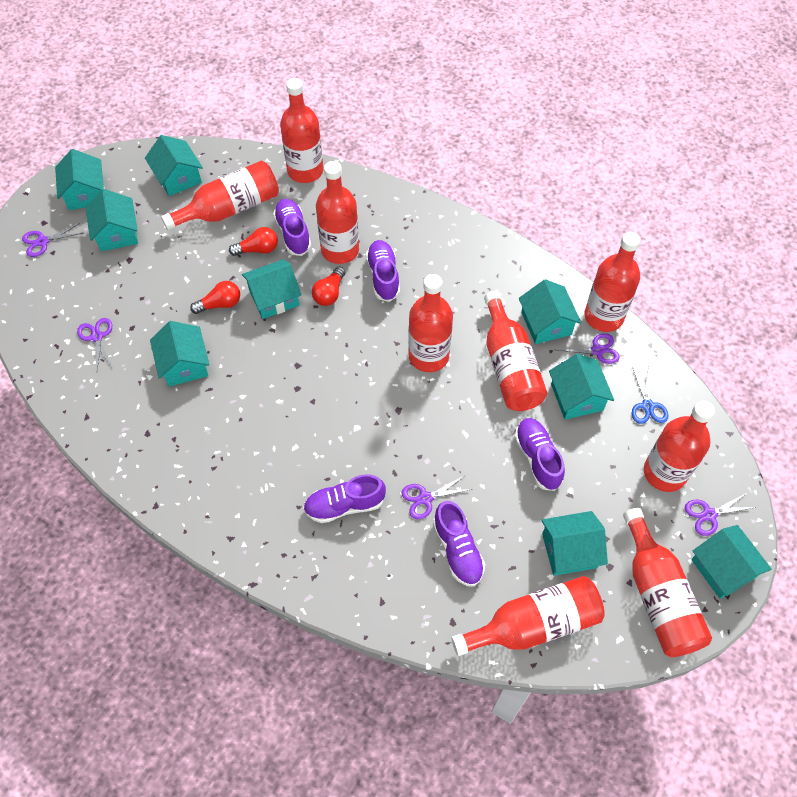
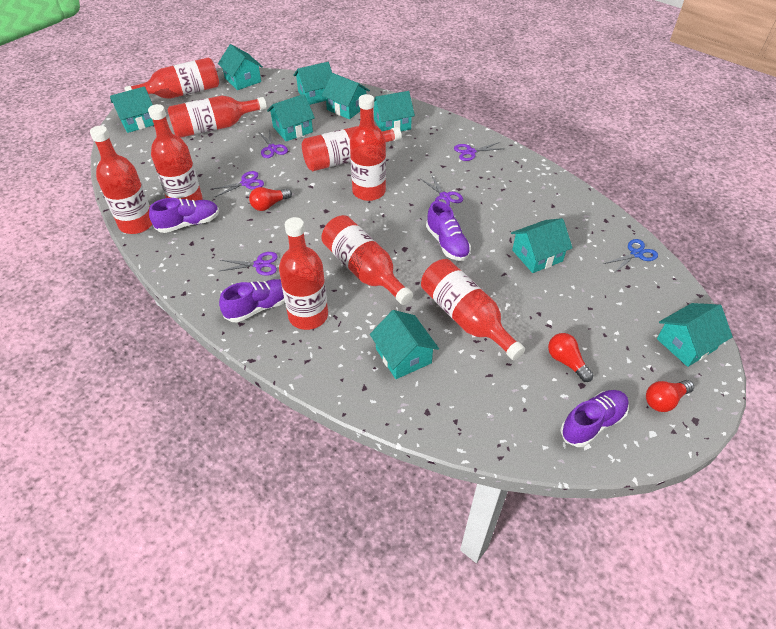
purple shoe: 5 -> 4

